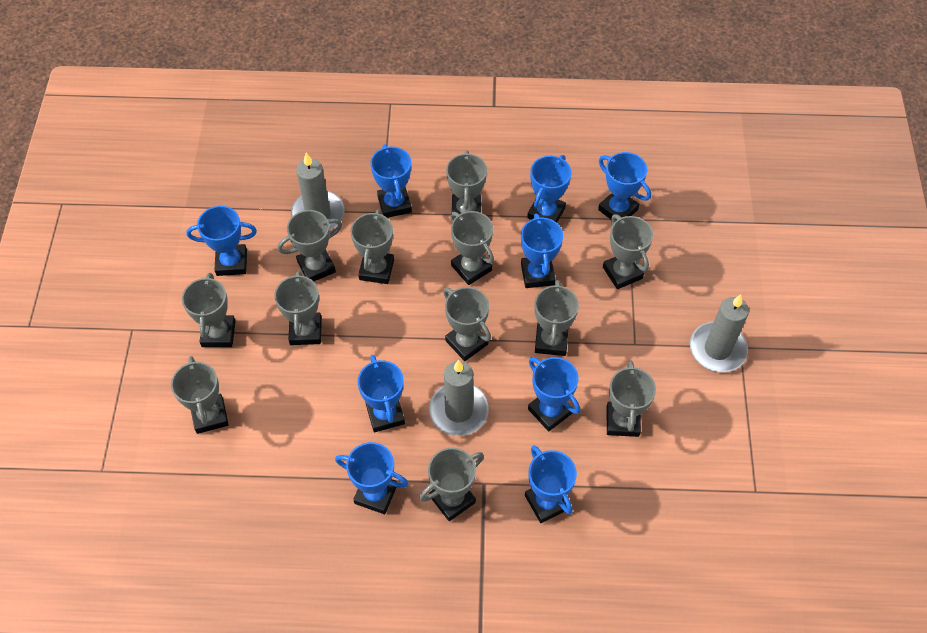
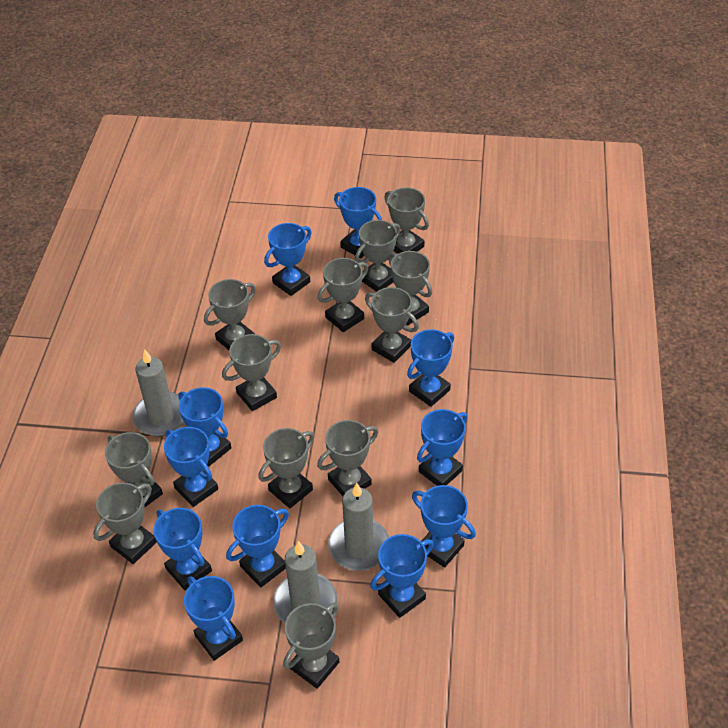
blue trophy: 9 -> 11

